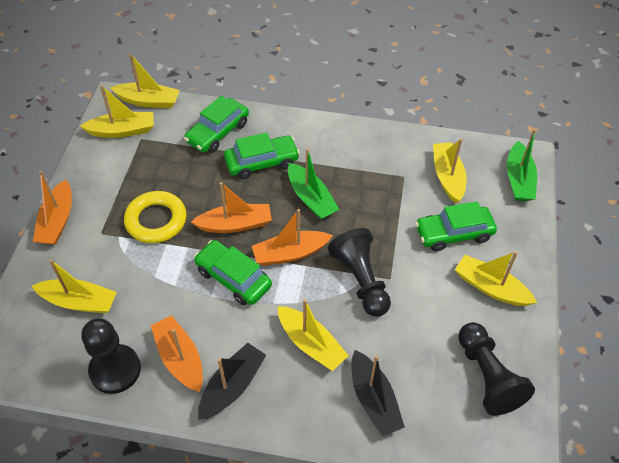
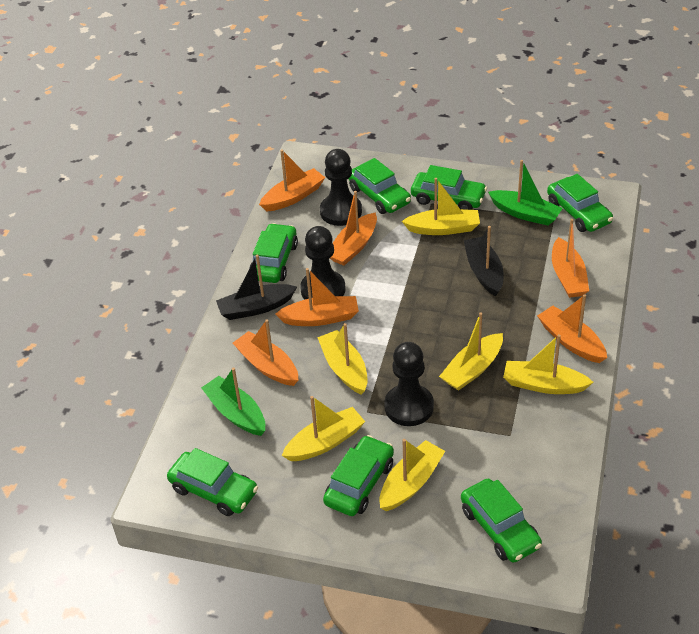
green car: 4 -> 7
orange boat: 4 -> 6
yellow ring: 1 -> 0

